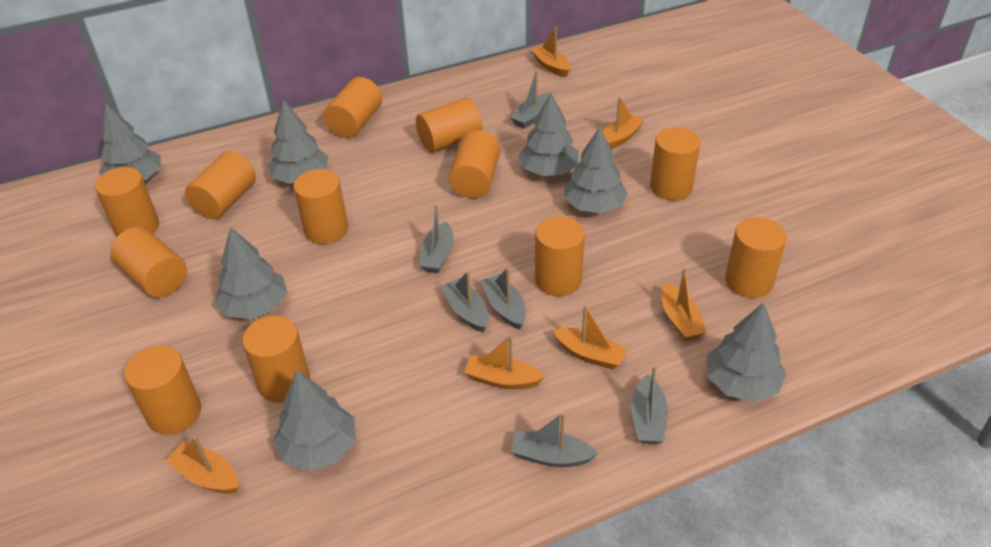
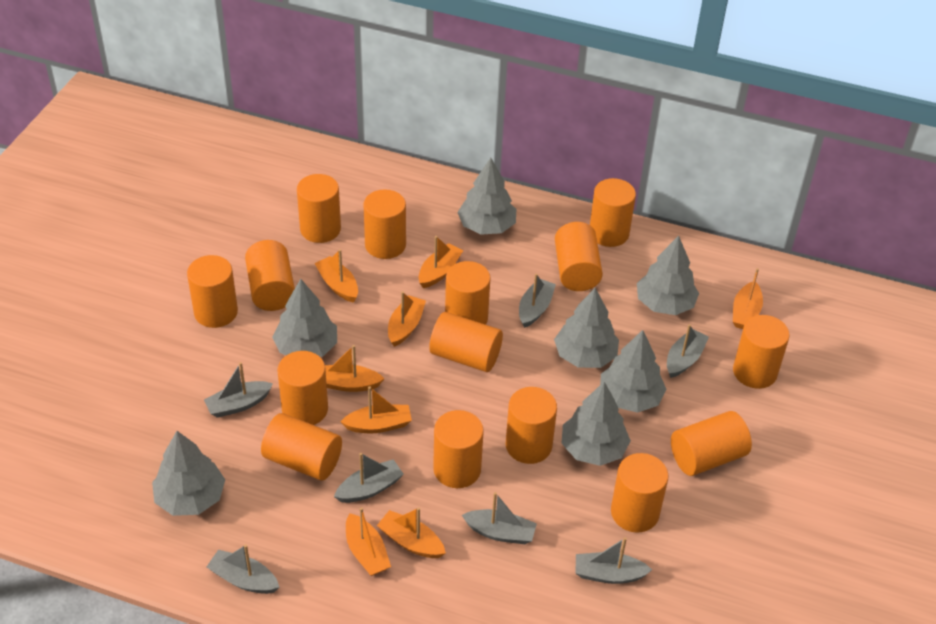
grey boat: 6 -> 7
orange boat: 6 -> 8
orange cylinder: 12 -> 15

